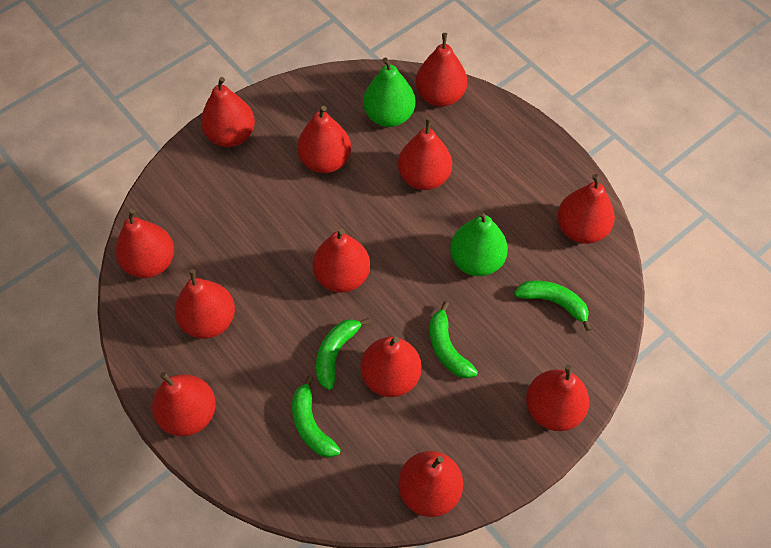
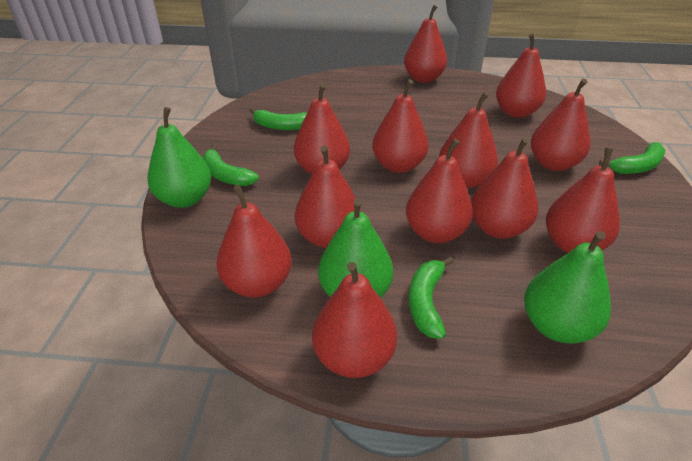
green pear: 2 -> 3

